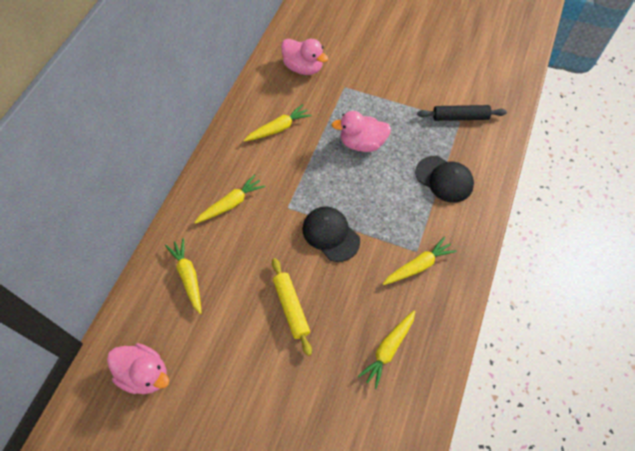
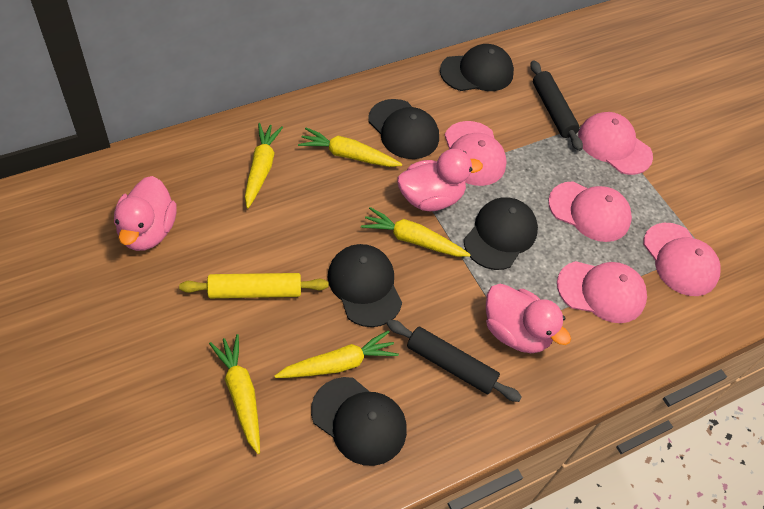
black cap: 2 -> 5
black rolling pin: 1 -> 2
pink cap: 0 -> 5

